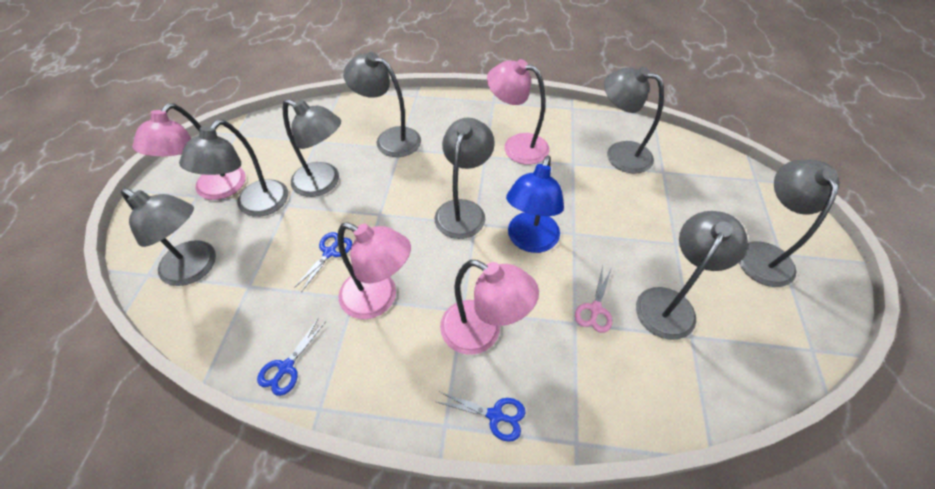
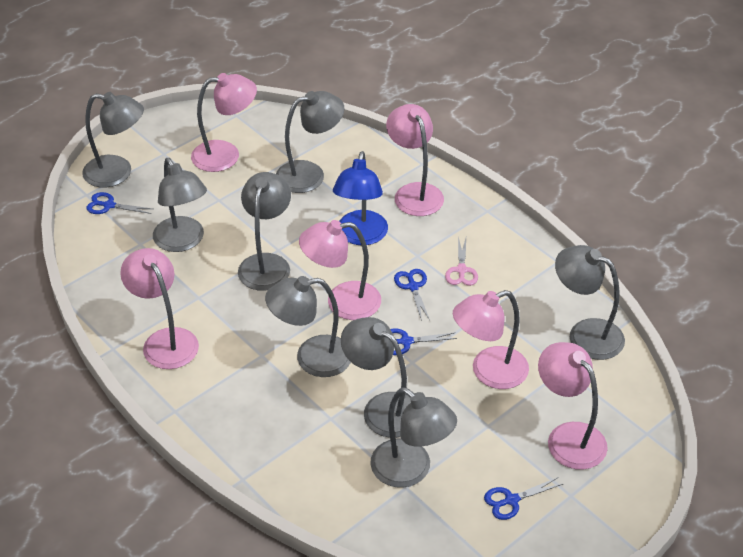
blue scissors: 3 -> 4
pink lamp: 4 -> 6

